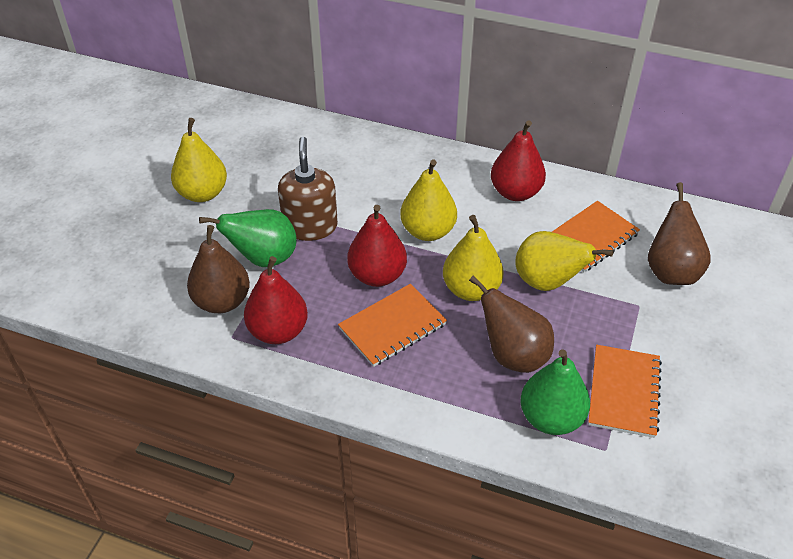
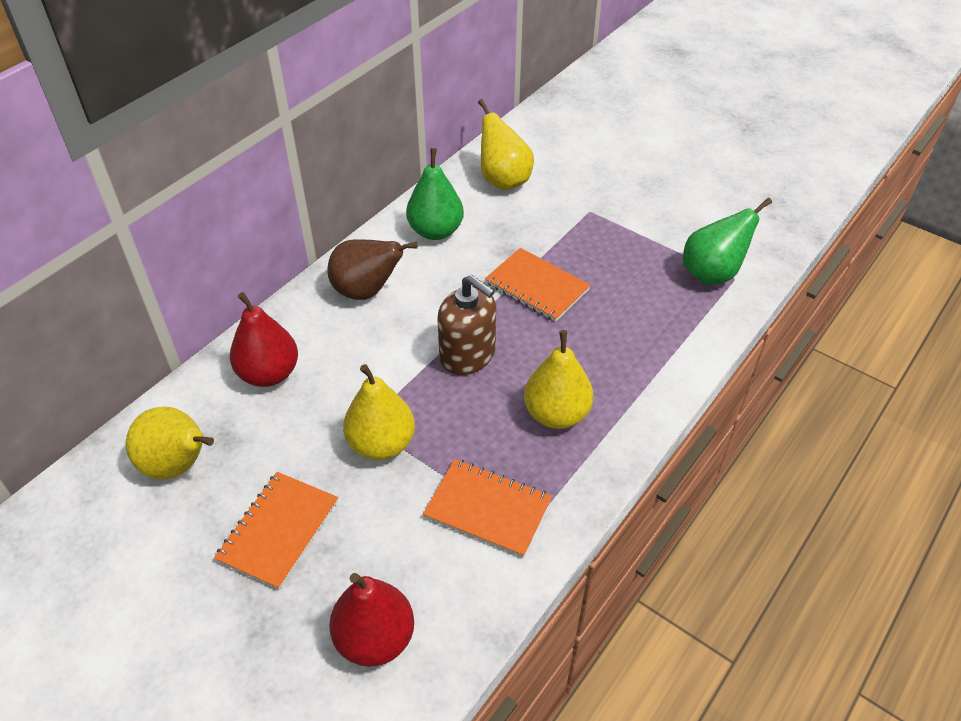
brown pear: 3 -> 1
red pear: 3 -> 2

